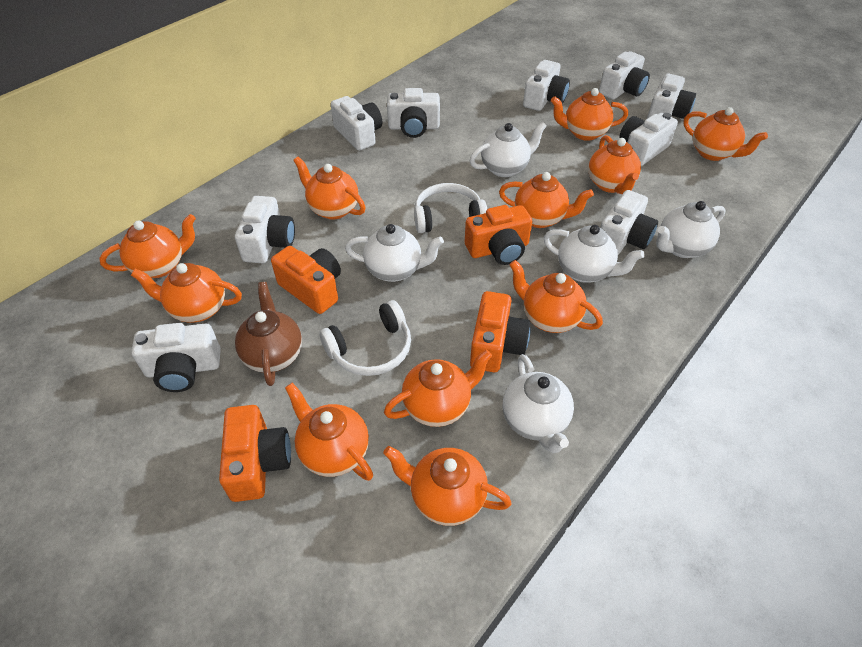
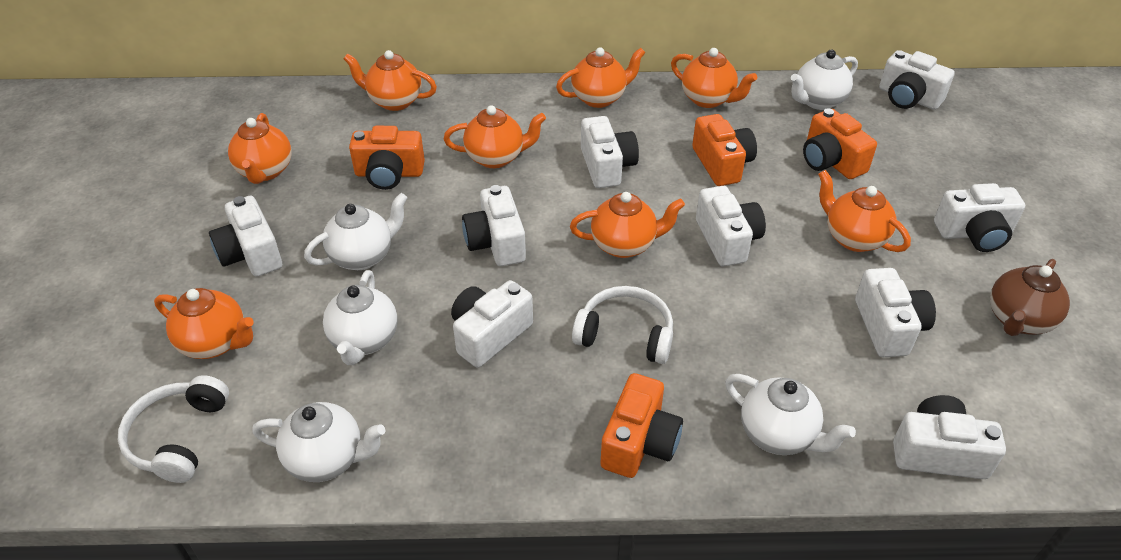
orange teapot: 11 -> 8

